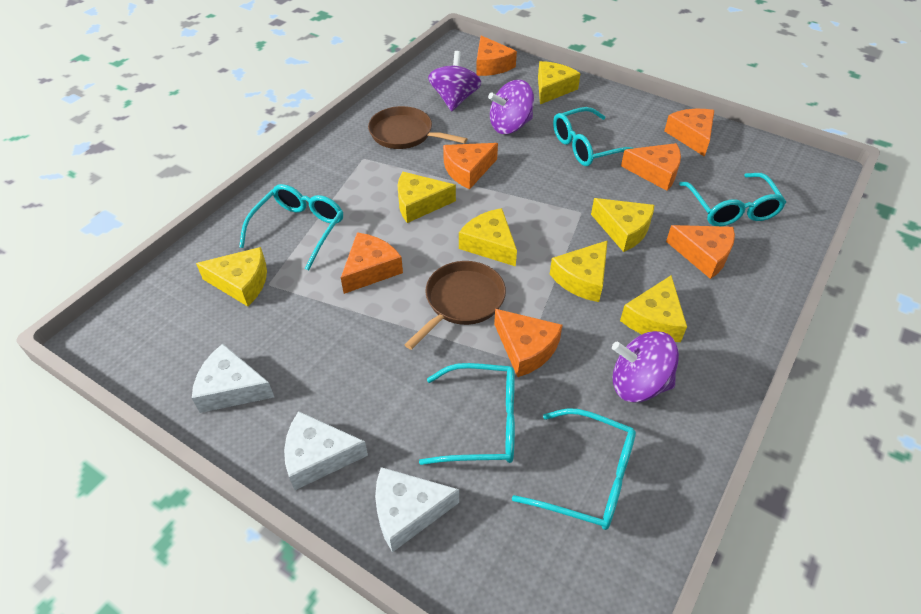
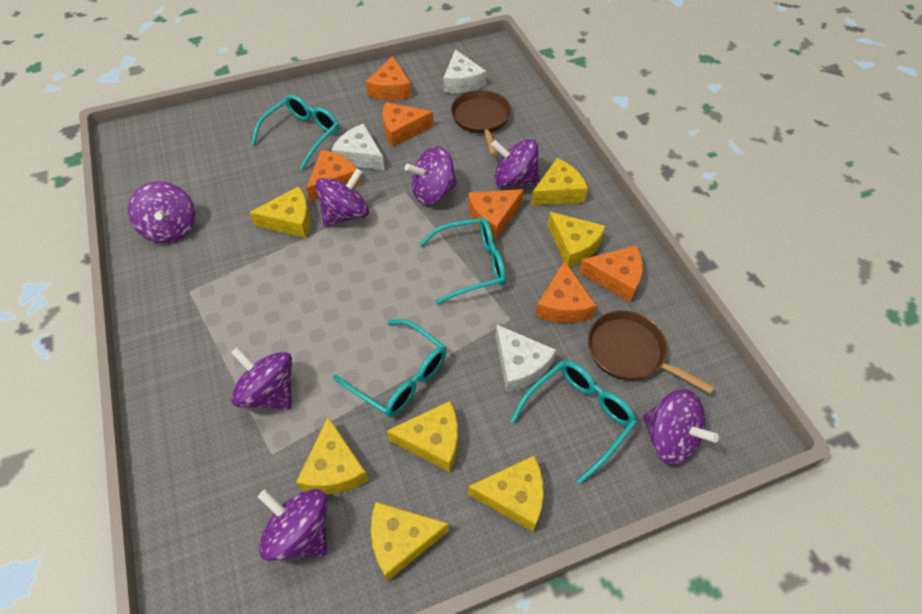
orange cheese: 7 -> 6
purple spinning top: 3 -> 7
turquoise glasses: 5 -> 4

